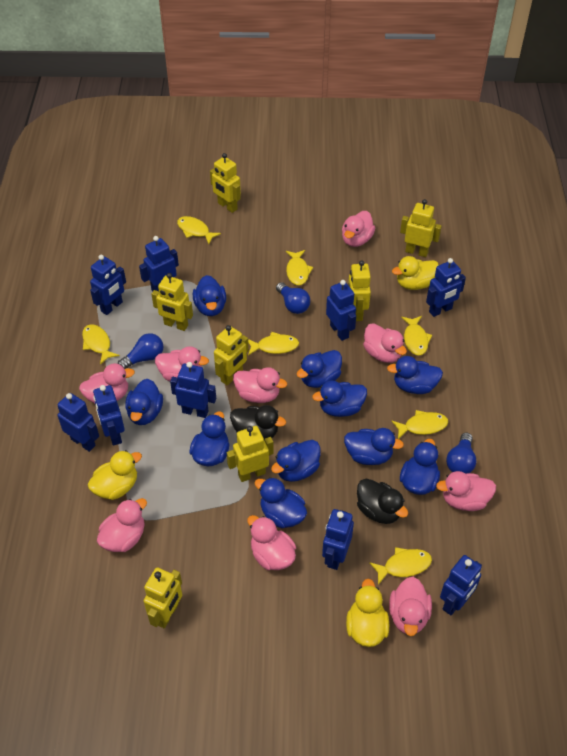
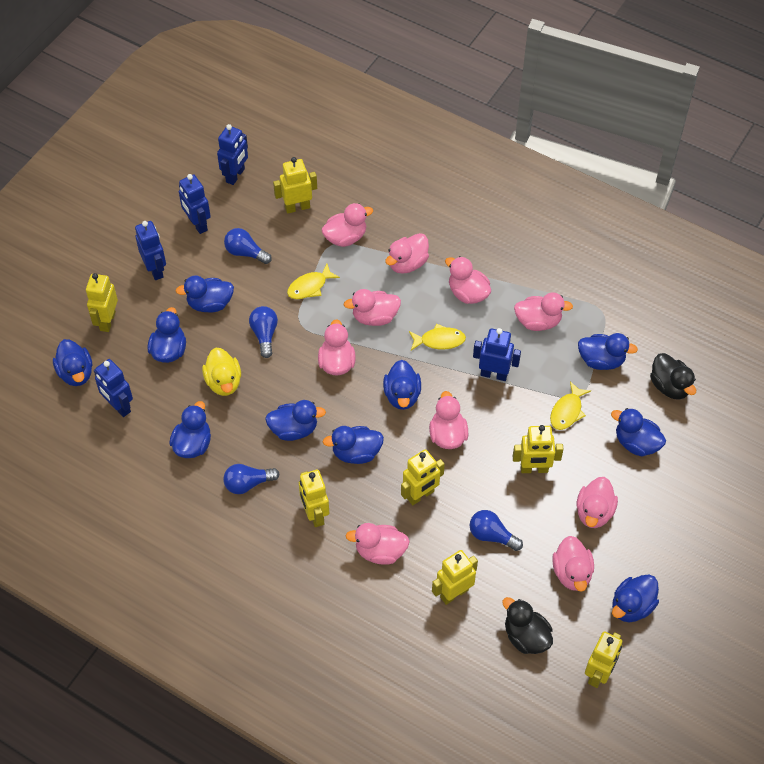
blue light bulb: 3 -> 4
blue robot: 9 -> 5
pink duck: 9 -> 10
yellow duck: 3 -> 1
yellow fish: 7 -> 3

